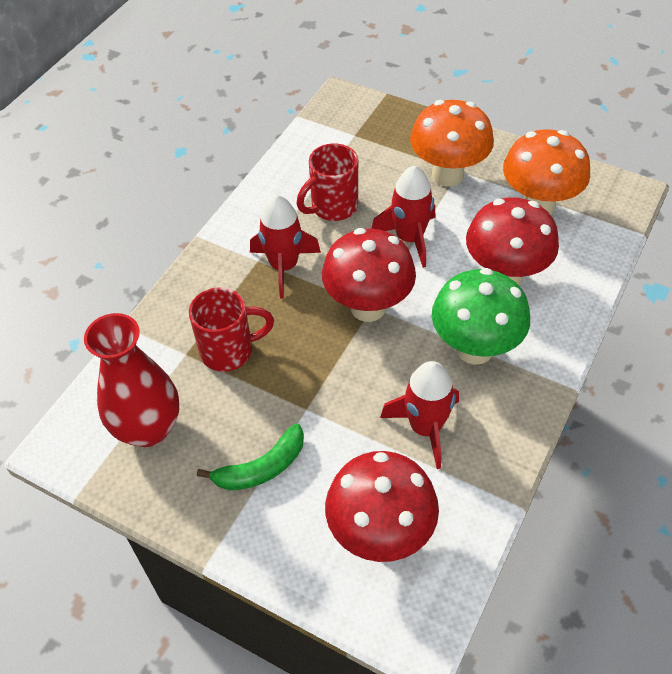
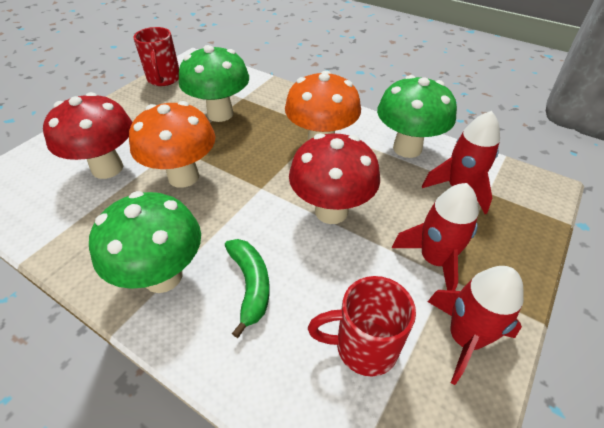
green mushroom: 1 -> 3
red mushroom: 3 -> 2
red vase: 1 -> 0

